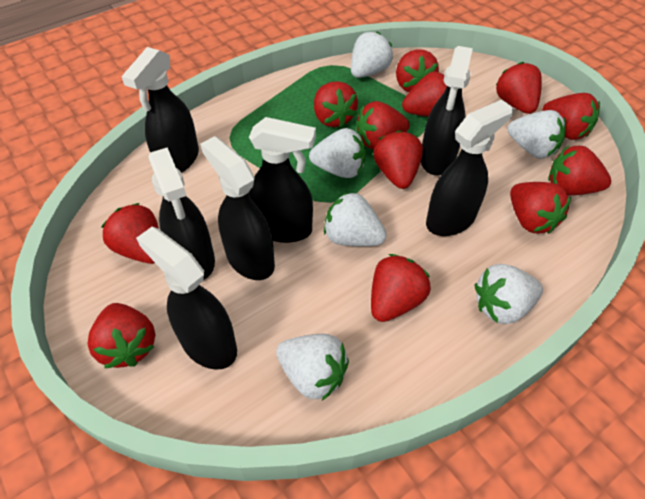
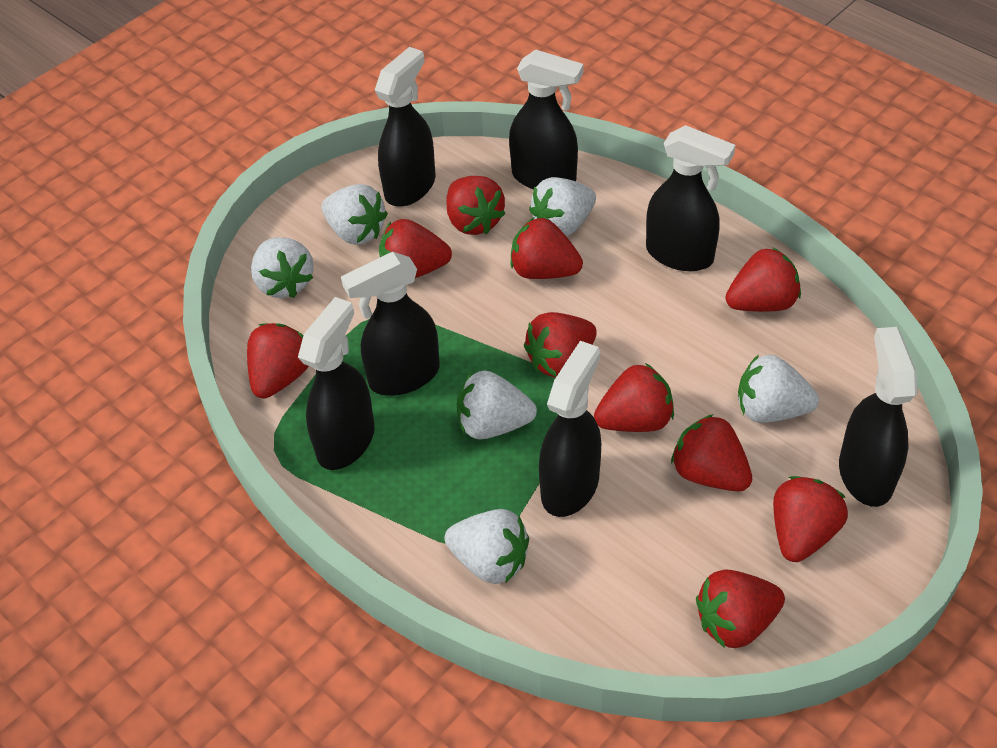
red strawberry: 12 -> 10

